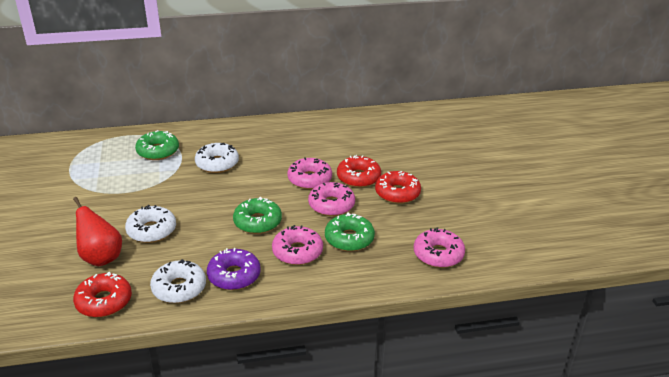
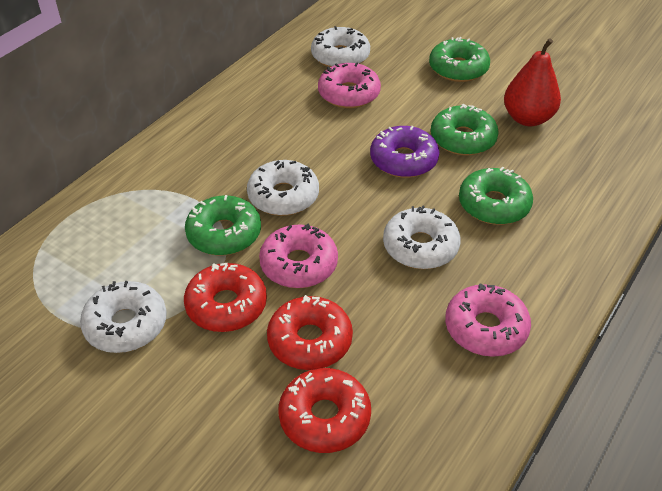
green donut: 3 -> 4
pink donut: 4 -> 3
white donut: 3 -> 4

